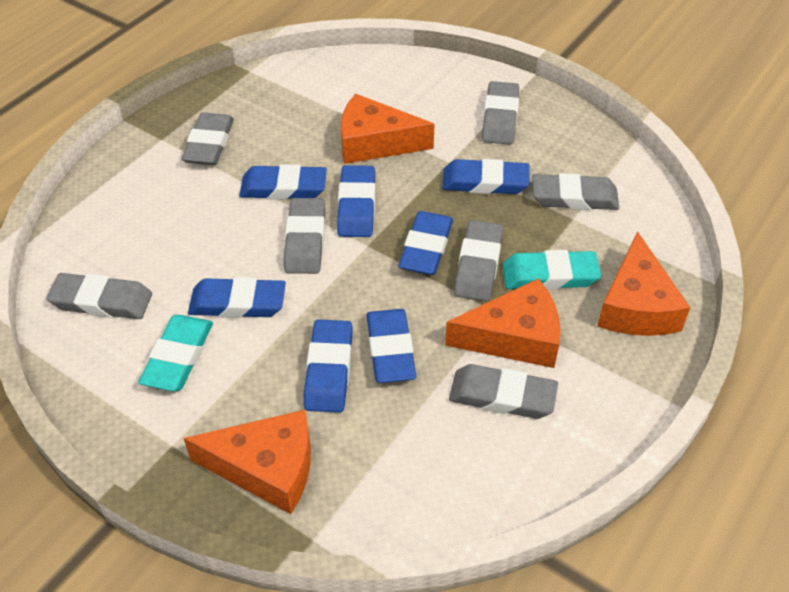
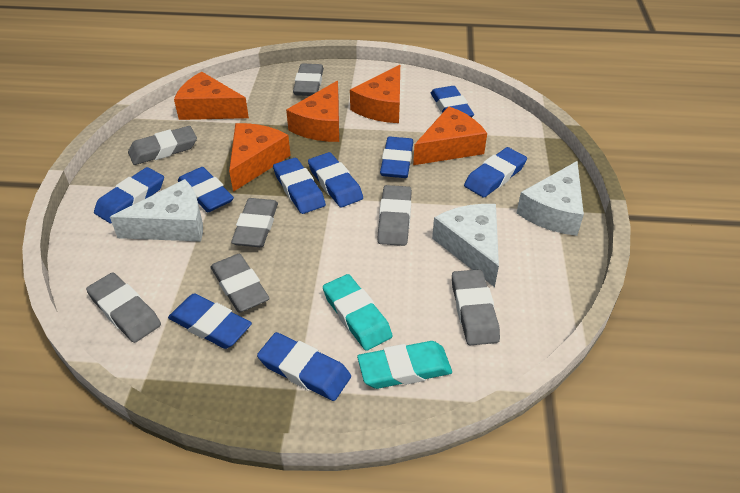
blue eraser: 7 -> 9
orange cheese: 4 -> 5
white cheese: 0 -> 3

